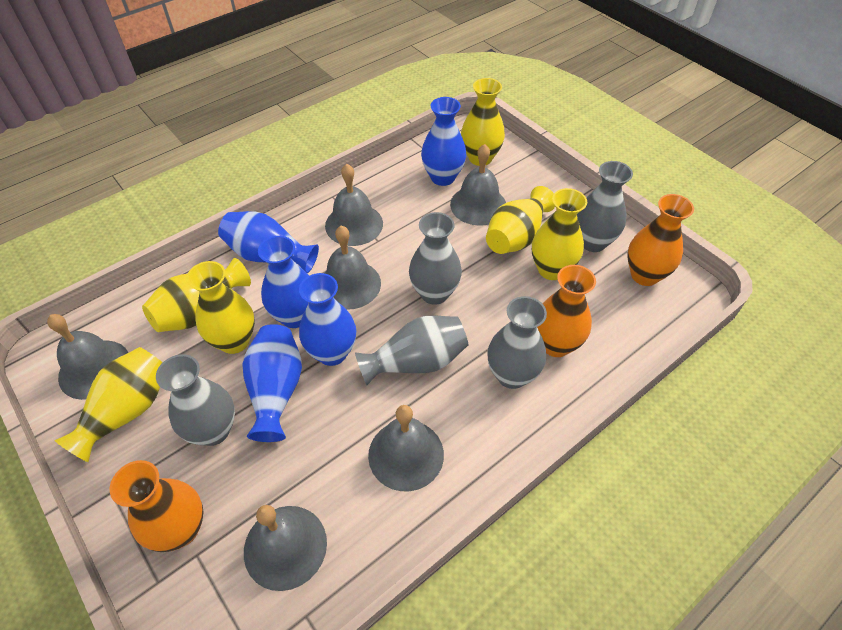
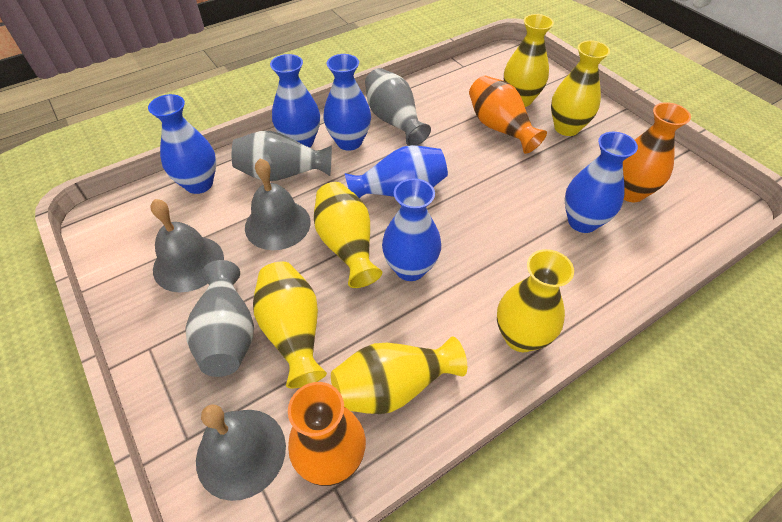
blue vase: 5 -> 6
grey bell: 6 -> 3
grey vase: 5 -> 3

